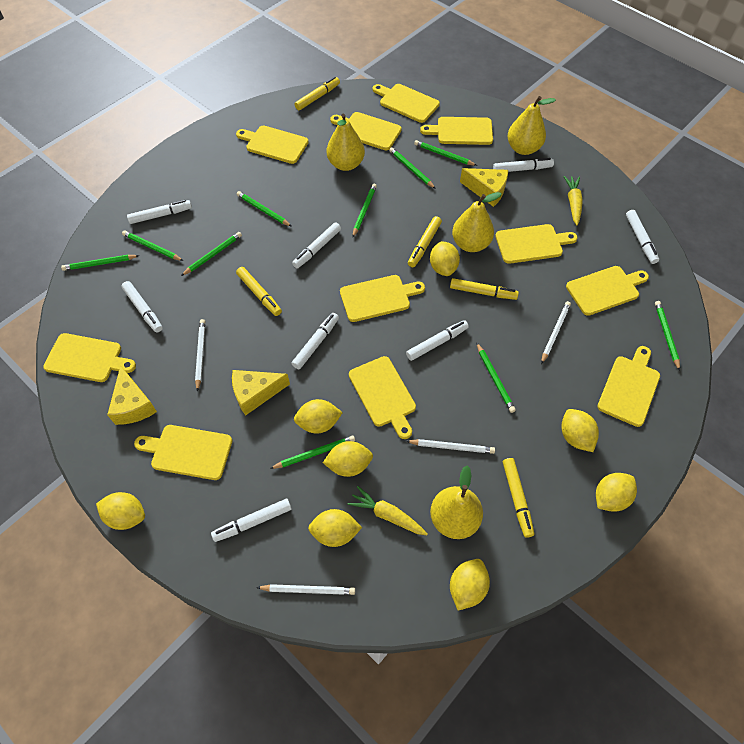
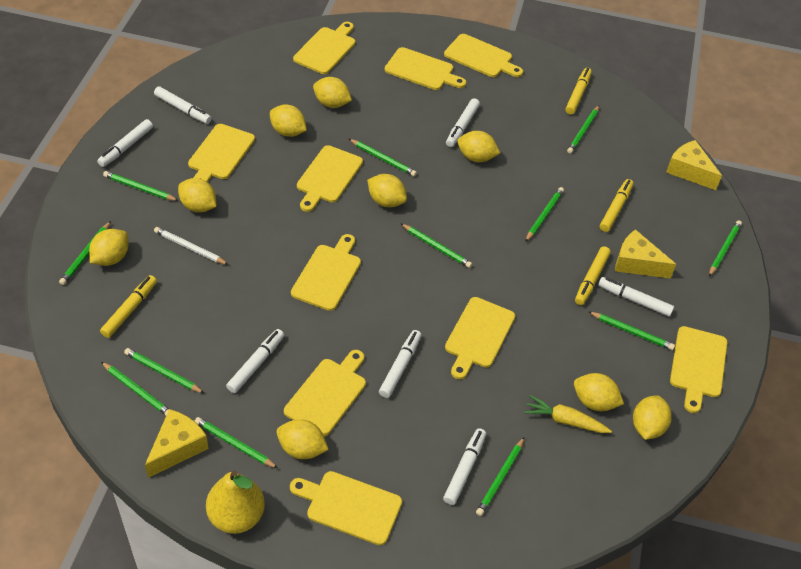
green pencil: 10 -> 12
white marker: 8 -> 7
white pencil: 4 -> 1
yellow carrot: 2 -> 1
yellow cutting board: 11 -> 10
yellow lemon: 8 -> 9
yellow marker: 5 -> 4
yellow pear: 4 -> 1

